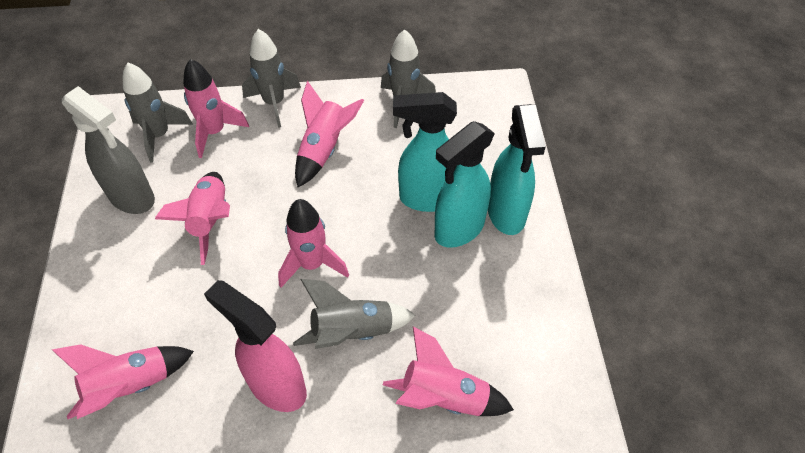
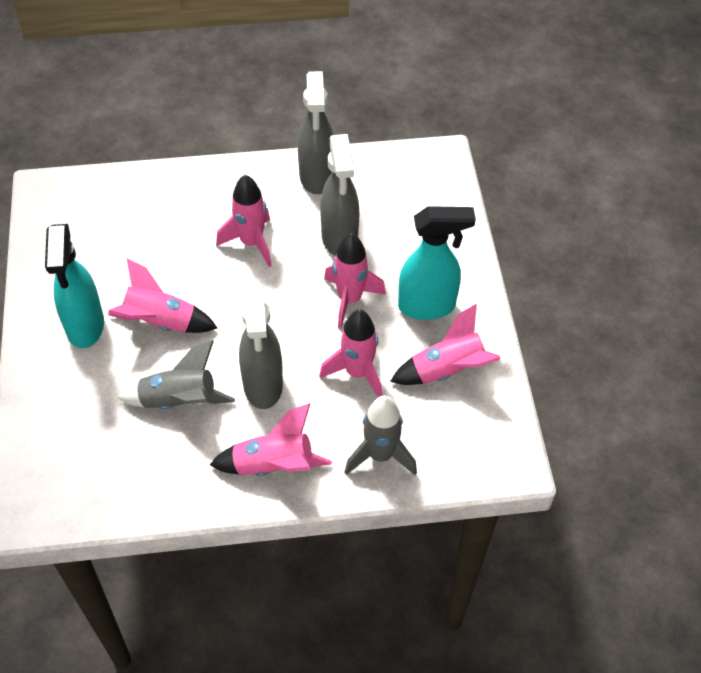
grey rocket: 4 -> 2
grey spray bottle: 1 -> 3
pink spray bottle: 1 -> 0
turquoise spray bottle: 3 -> 2

